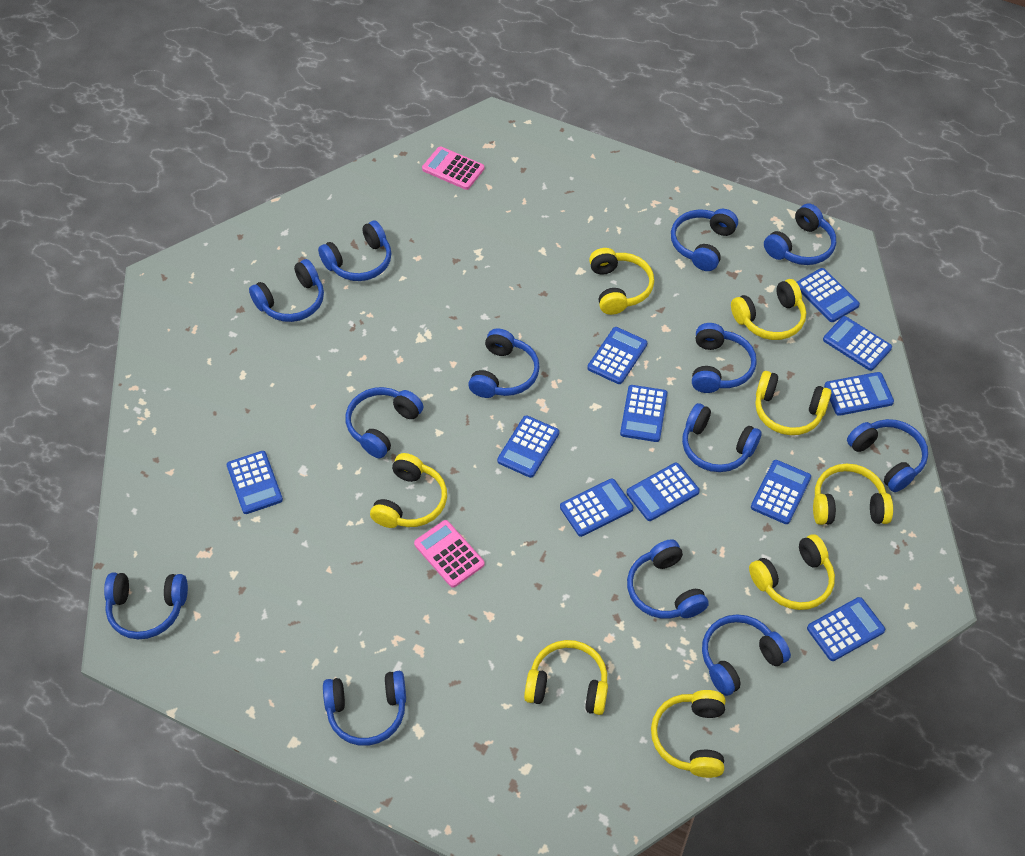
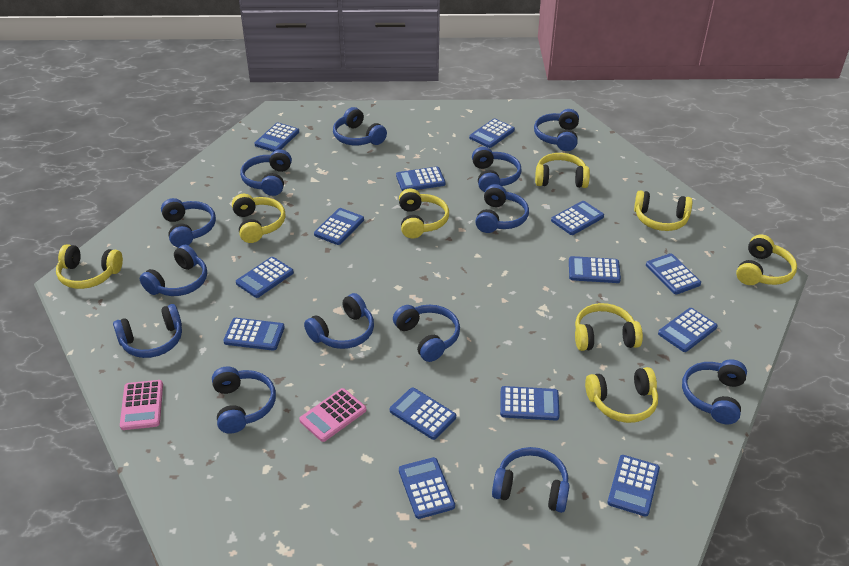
blue calculator: 11 -> 14

